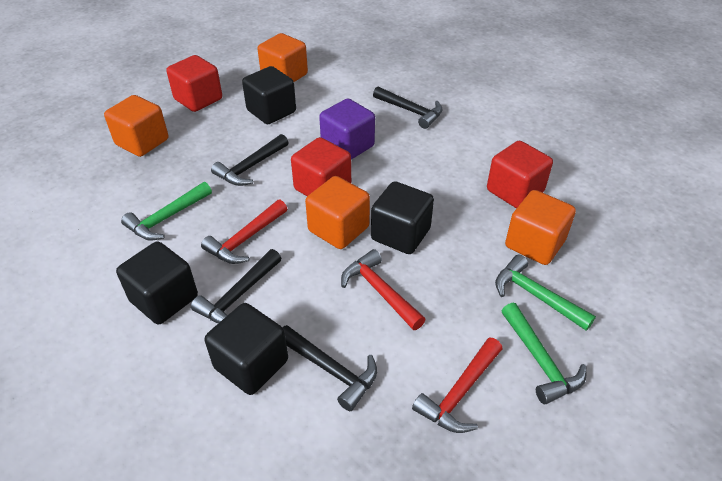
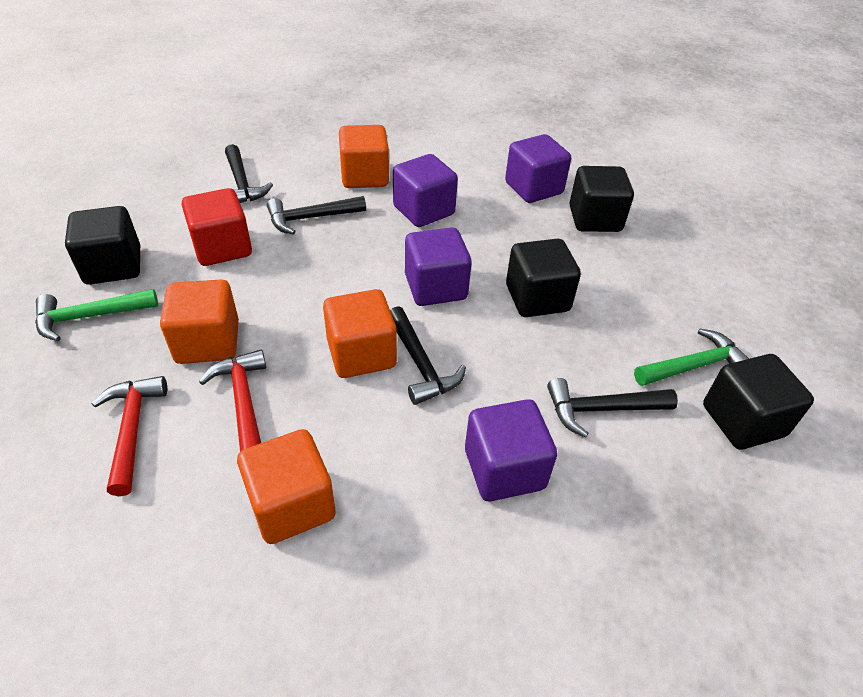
green hammer: 3 -> 2
purple cube: 1 -> 4
red cube: 3 -> 1
red hammer: 3 -> 2

